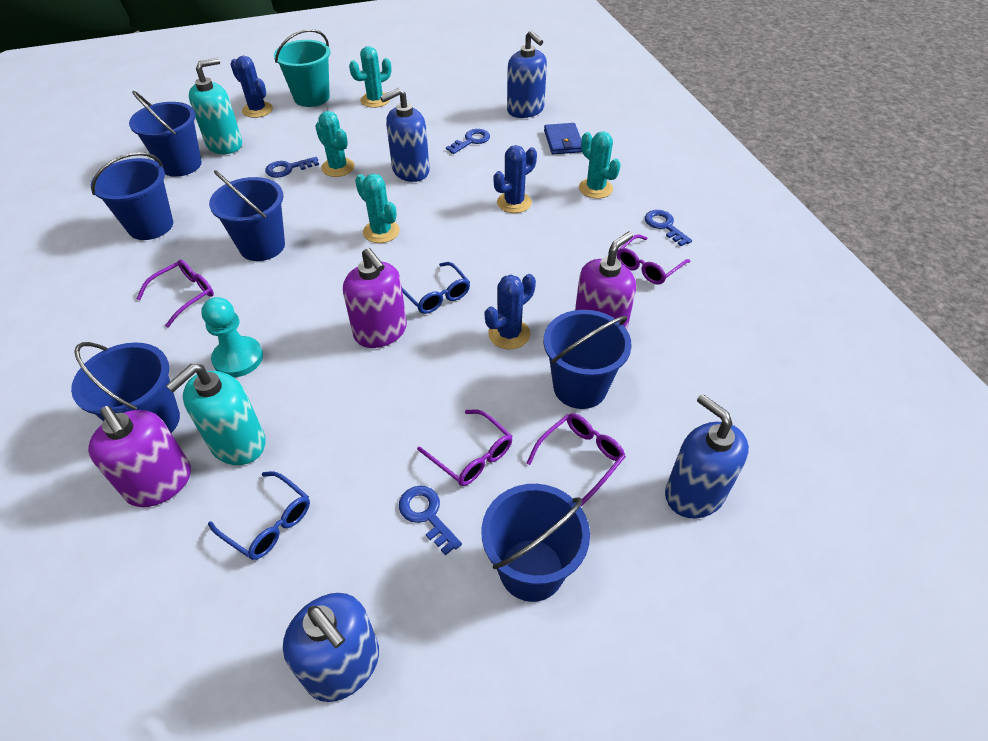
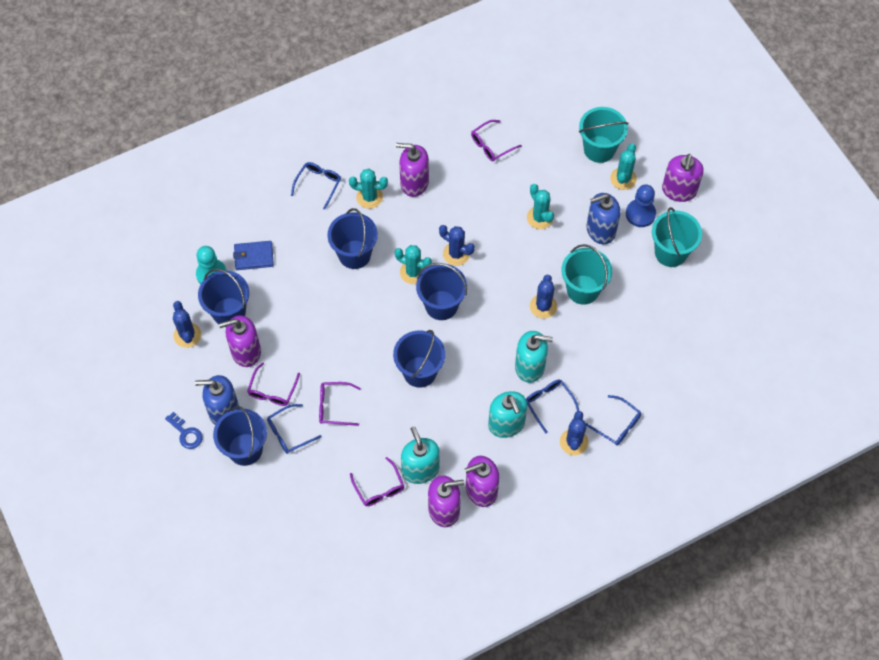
blue bucket: 6 -> 5
blue cactus: 3 -> 4
blue glasses: 2 -> 4
blue key: 4 -> 1
blue pawn: 0 -> 1
blue soap dispenser: 4 -> 2
purple soap dispenser: 3 -> 5
turquoise bucket: 1 -> 3
turquoise soap dispenser: 2 -> 3

